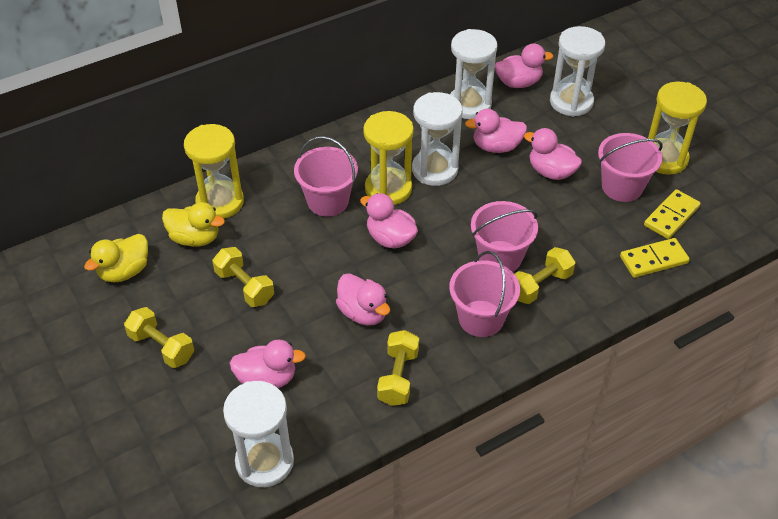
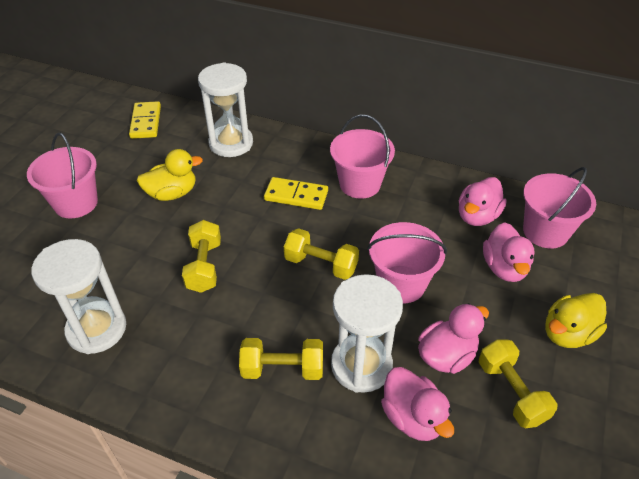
pink duck: 6 -> 4
white hourglass: 4 -> 3
yellow hourglass: 3 -> 0

